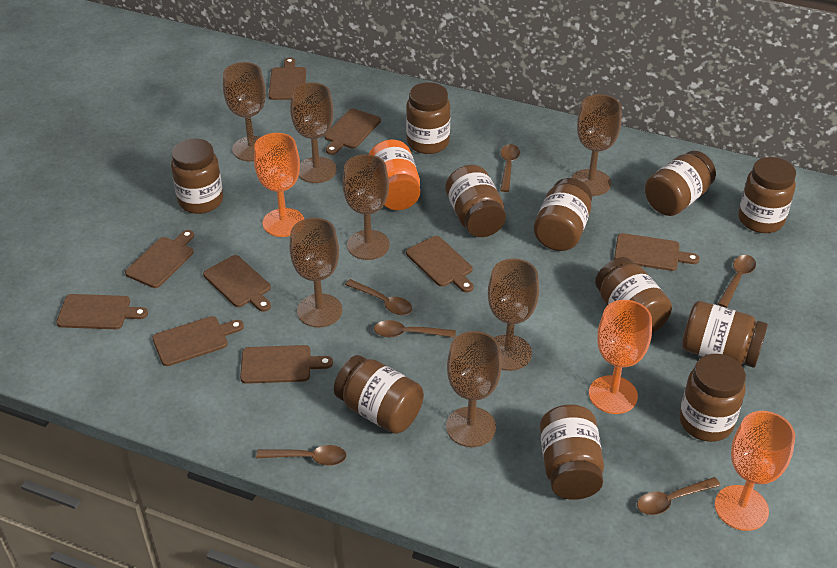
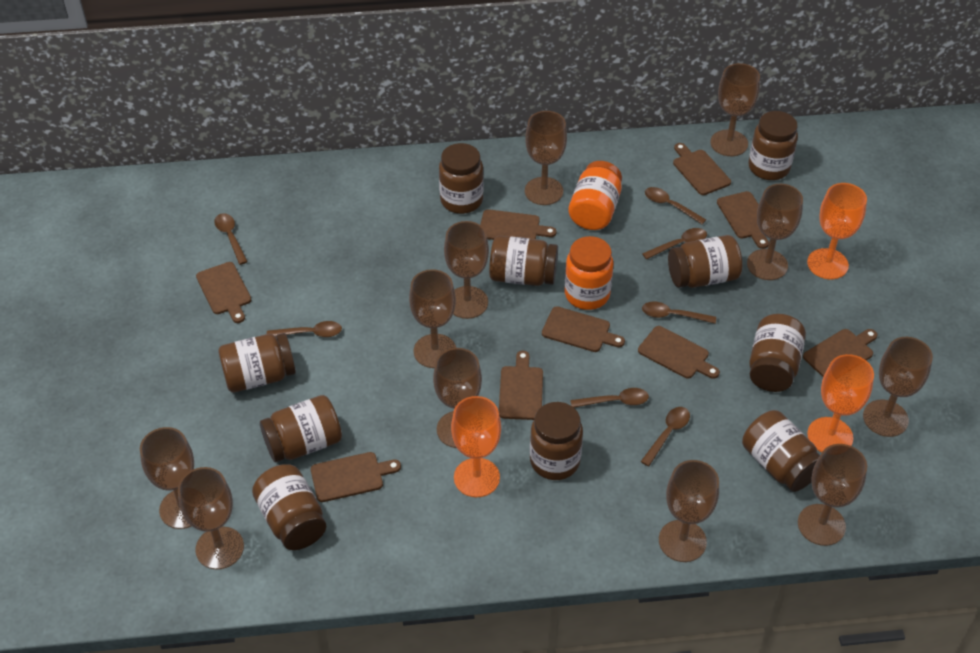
brown goblet: 7 -> 11
brown jar: 11 -> 10
brown spoon: 6 -> 7
orange jar: 1 -> 2

